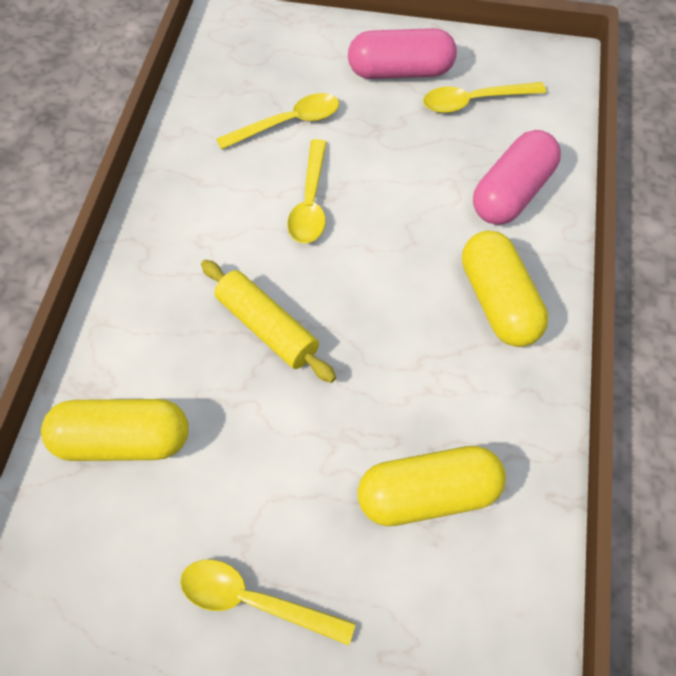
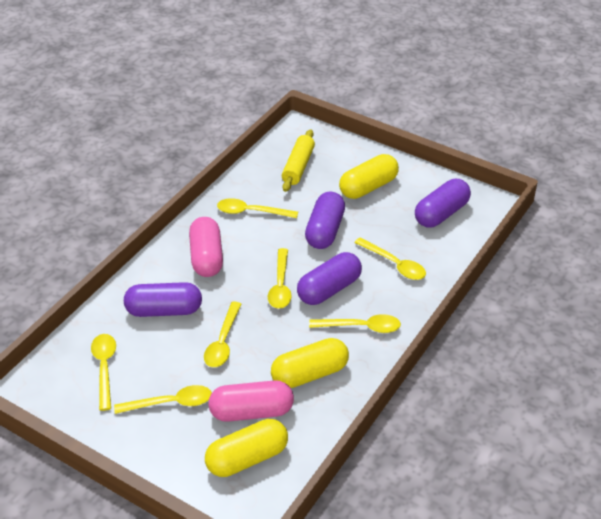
purple capsule: 0 -> 4
yellow spoon: 4 -> 7

